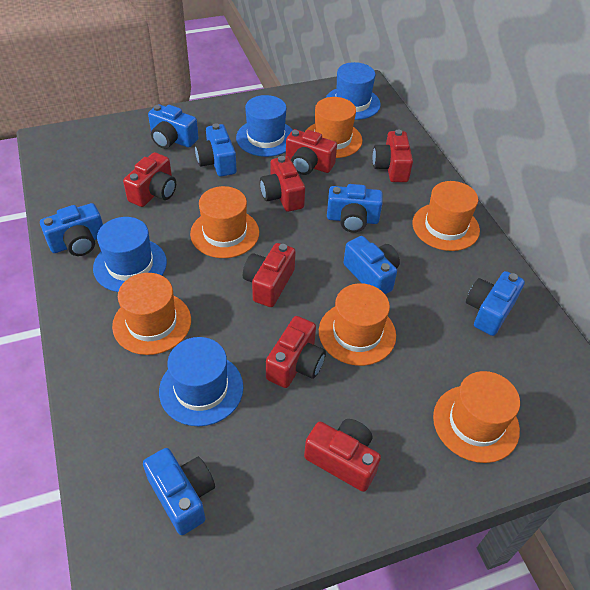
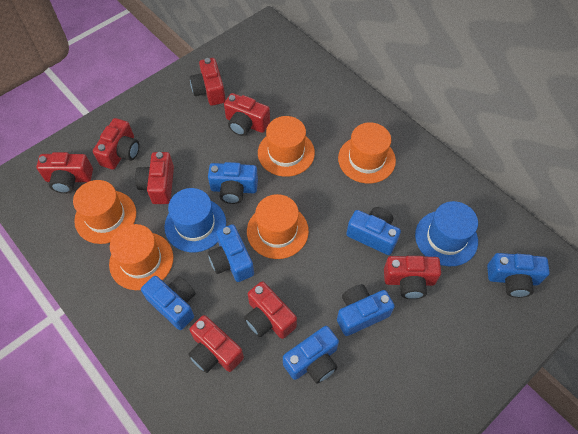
blue hat: 4 -> 2
orange hat: 6 -> 5
red camera: 7 -> 8

